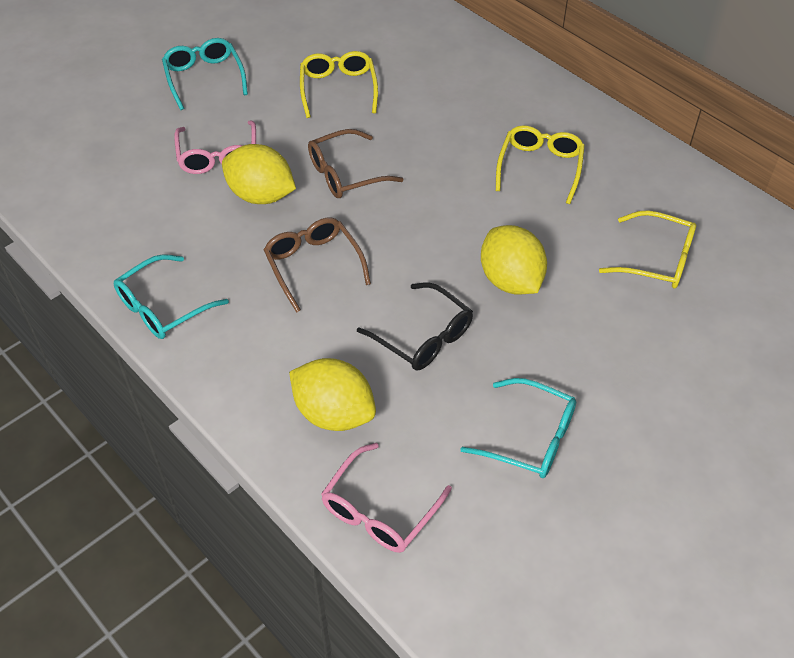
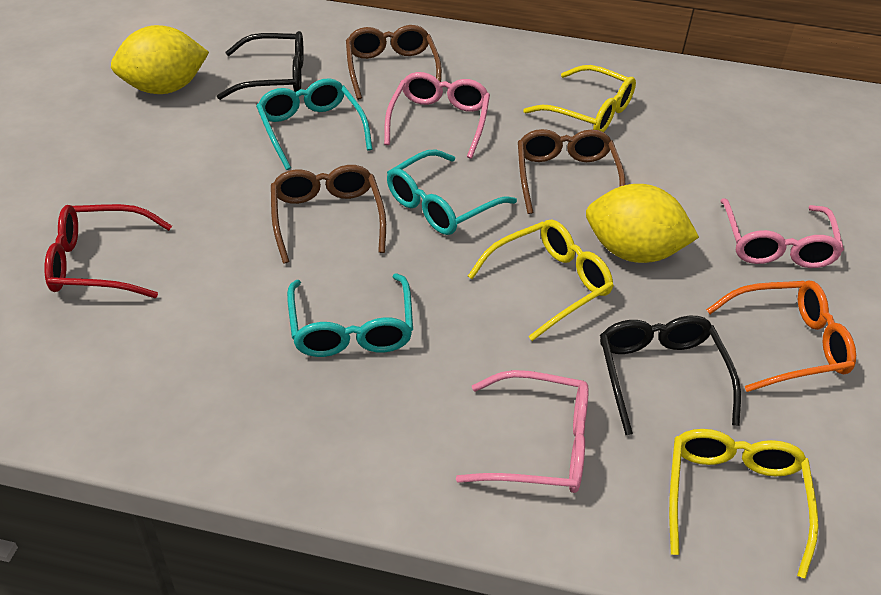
black glasses: 1 -> 2
brown glasses: 2 -> 3
orange glasses: 0 -> 1
pink glasses: 2 -> 3
red glasses: 0 -> 1
yellow lemon: 3 -> 2

